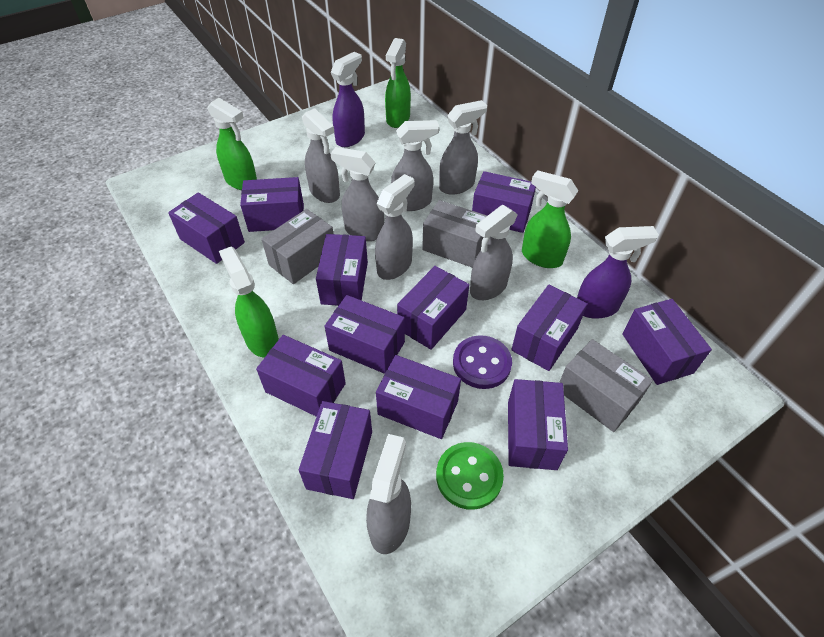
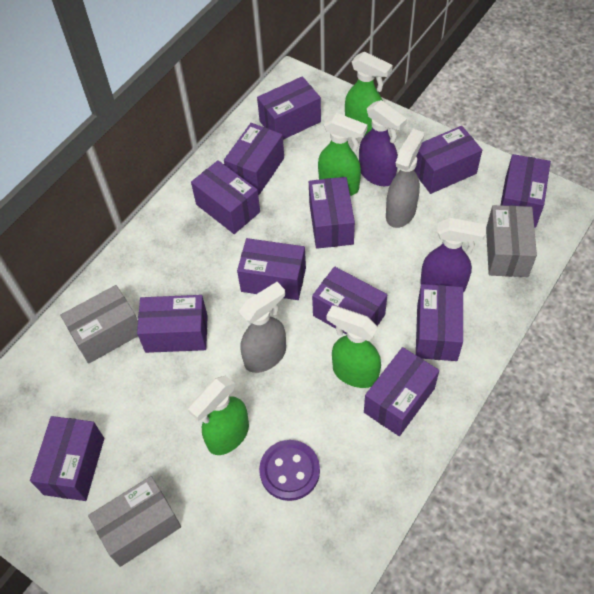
green button: 1 -> 0
grey spray bottle: 7 -> 2

